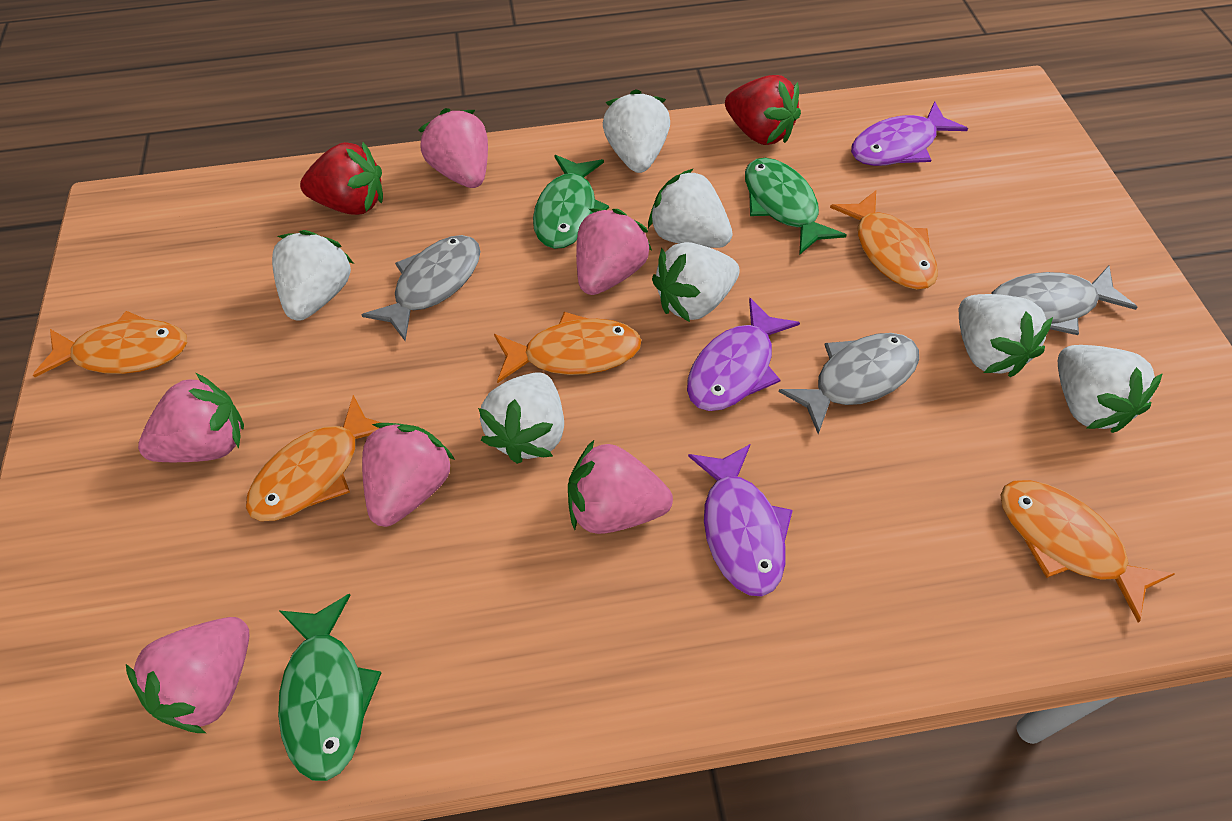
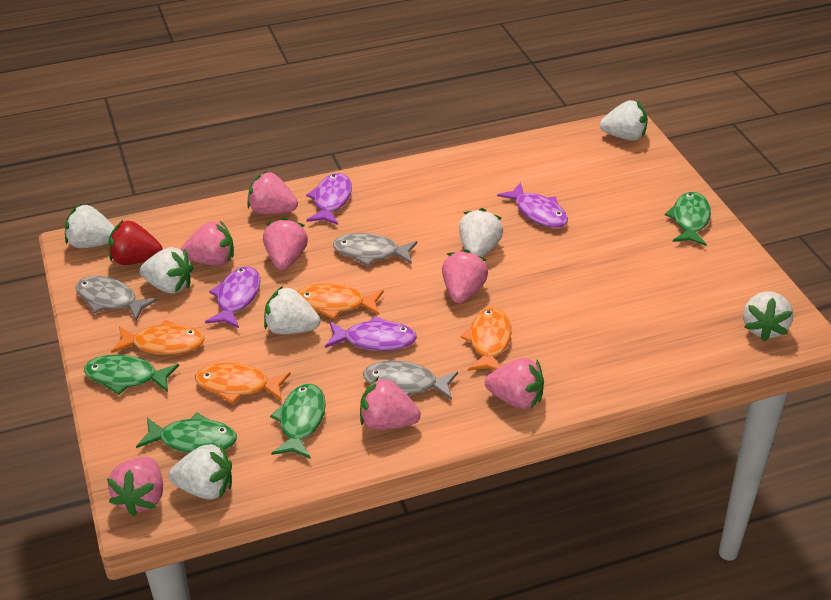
green fish: 3 -> 4
orange fish: 5 -> 4
pink strawberry: 6 -> 7
purple fish: 3 -> 4
red strawberry: 2 -> 1

